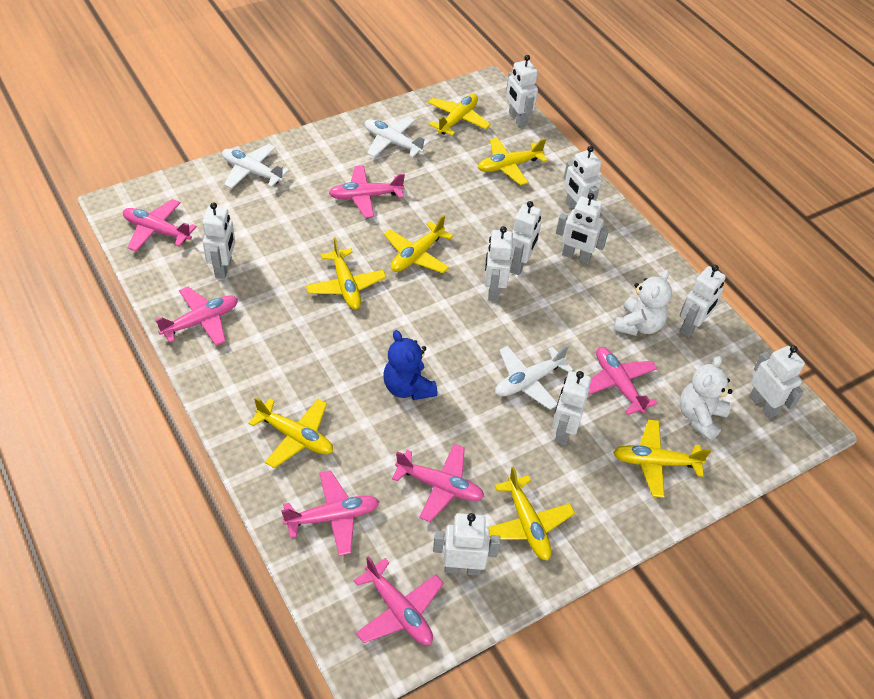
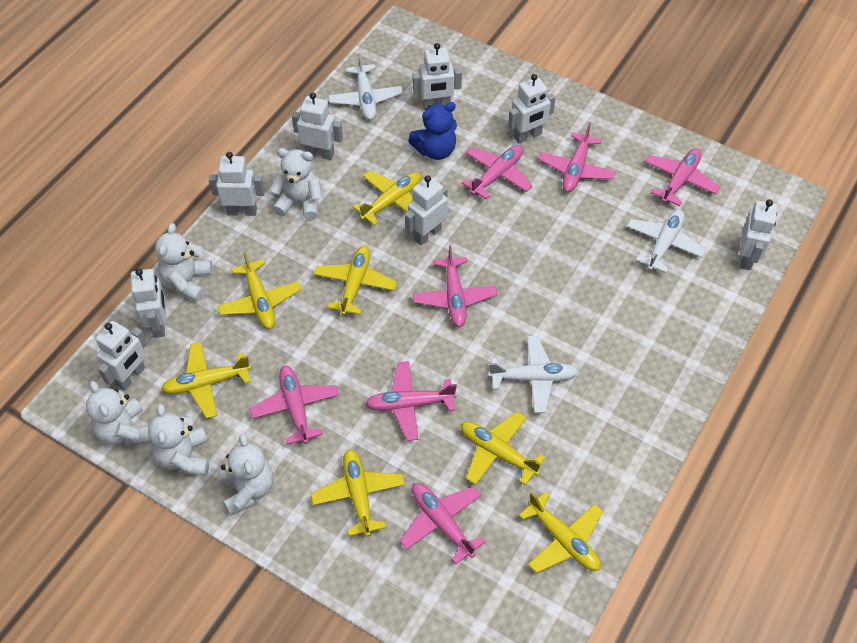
white robot: 10 -> 8
white teddy bear: 2 -> 5

